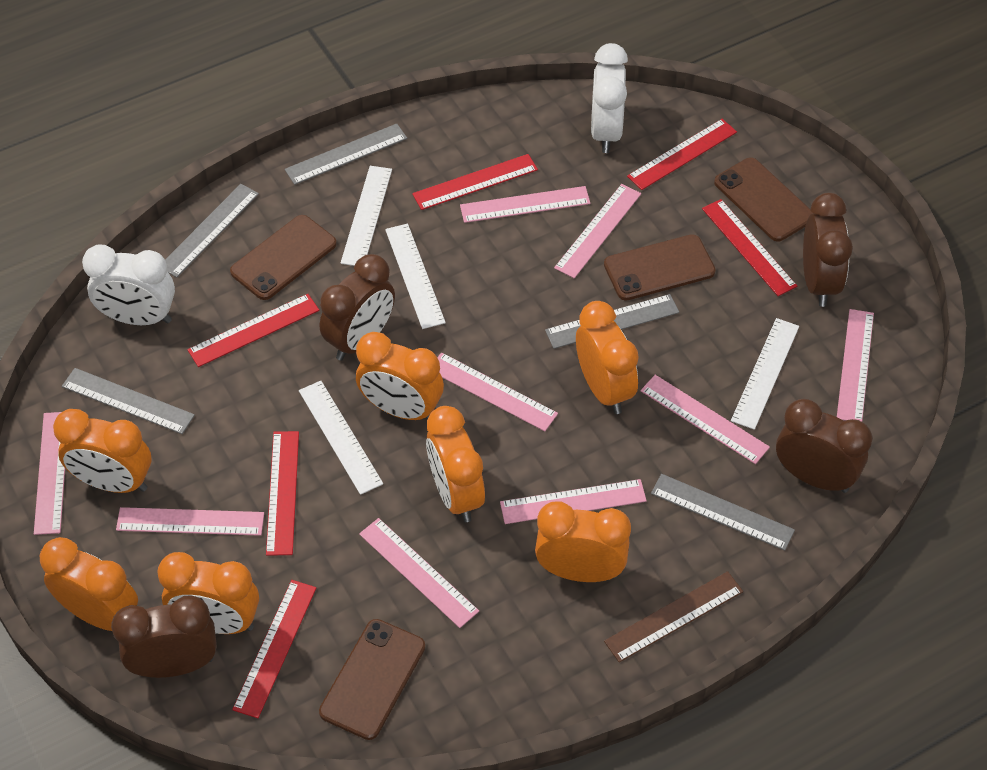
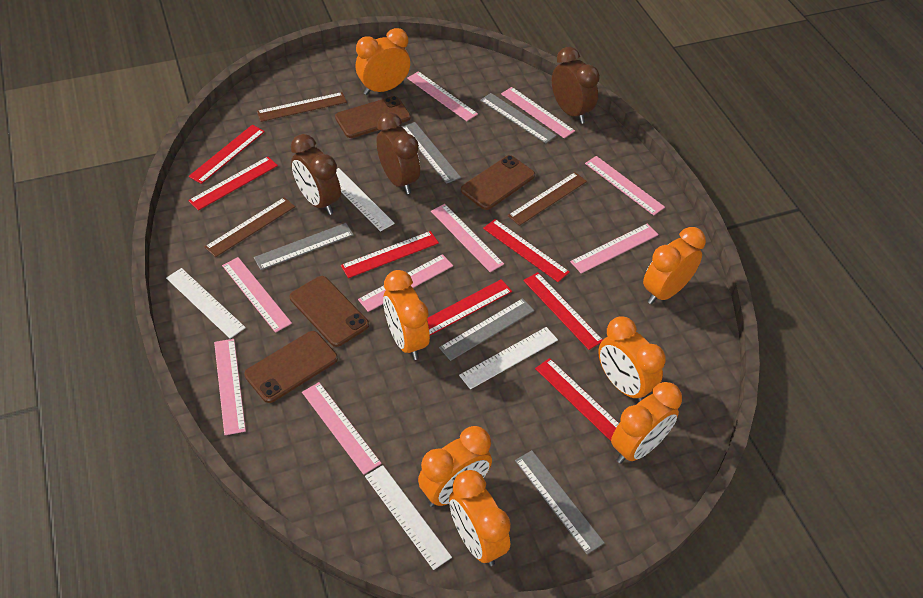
brown clock: 4 -> 3
brown ruler: 1 -> 3
red ruler: 6 -> 7
white clock: 2 -> 0

